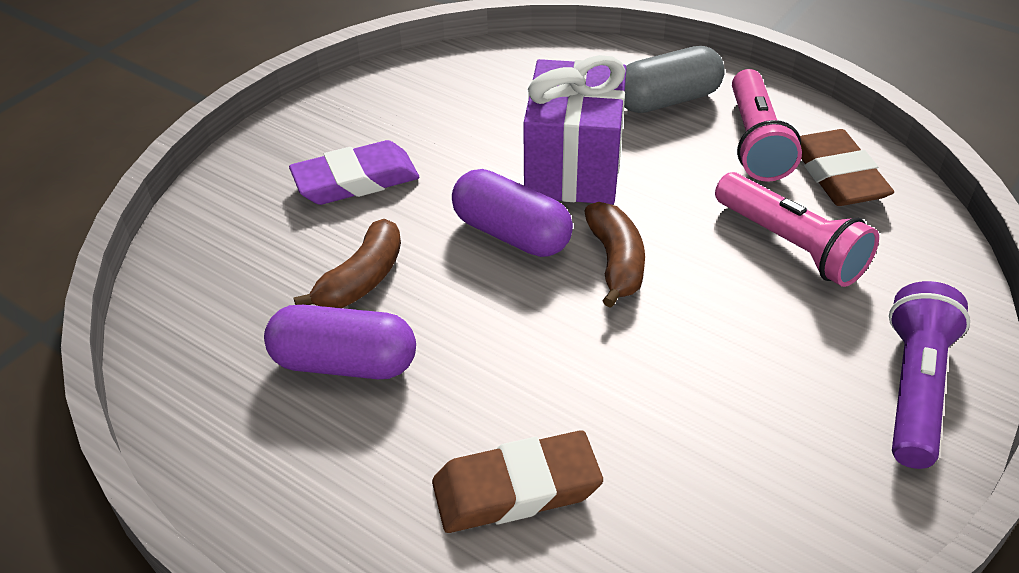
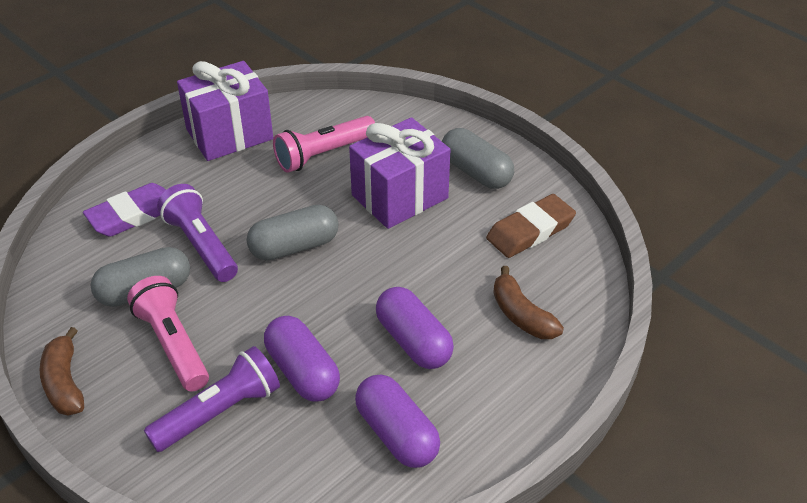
brown eraser: 2 -> 1
grey capsule: 1 -> 3
purple capsule: 2 -> 3
purple flashlight: 1 -> 2
purple gift: 1 -> 2

